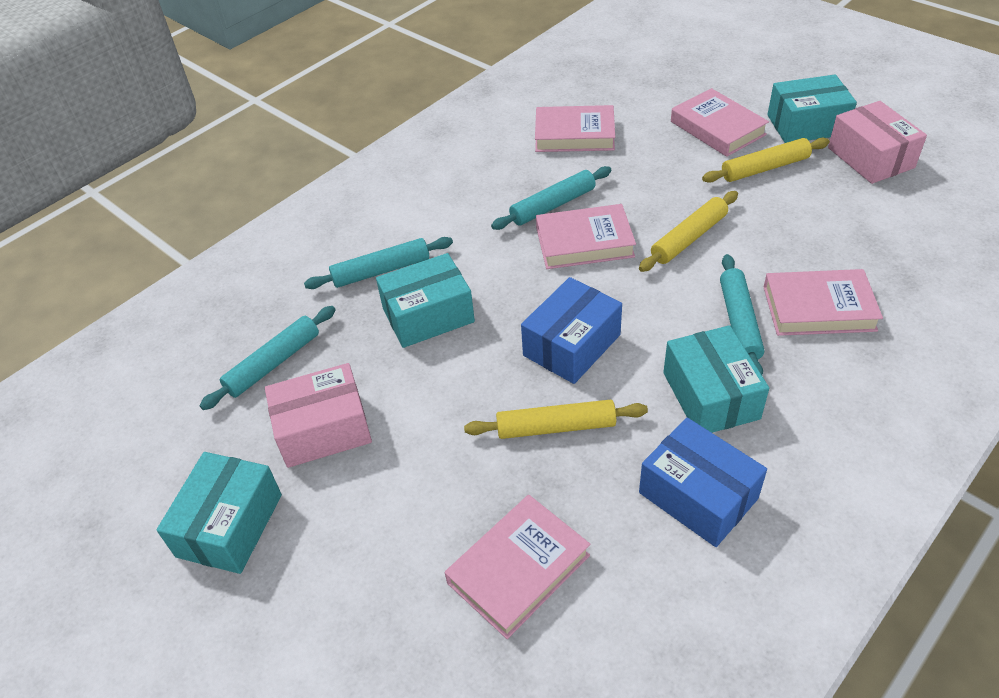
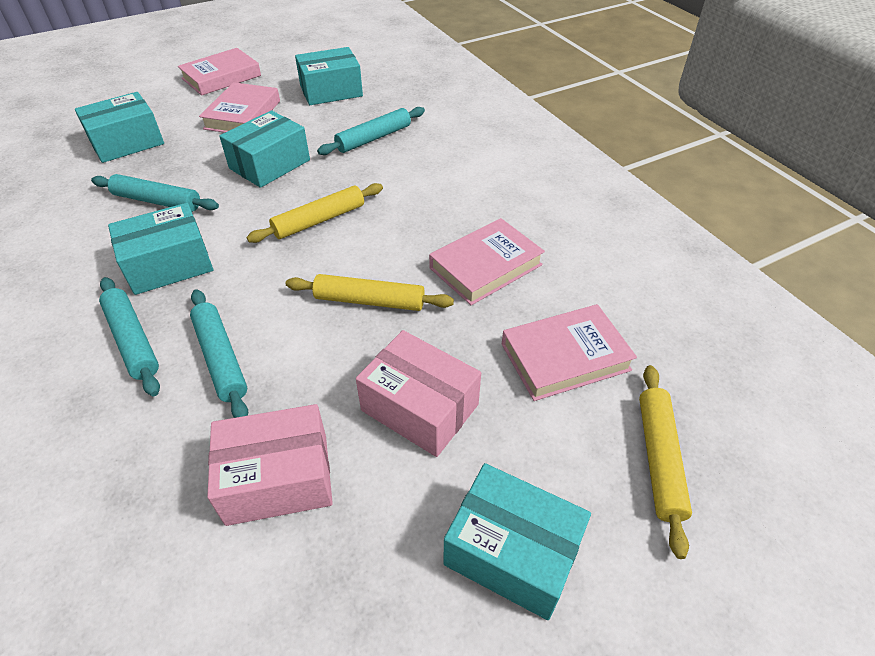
blue box: 2 -> 0
pink book: 5 -> 4
turquoise box: 4 -> 5

